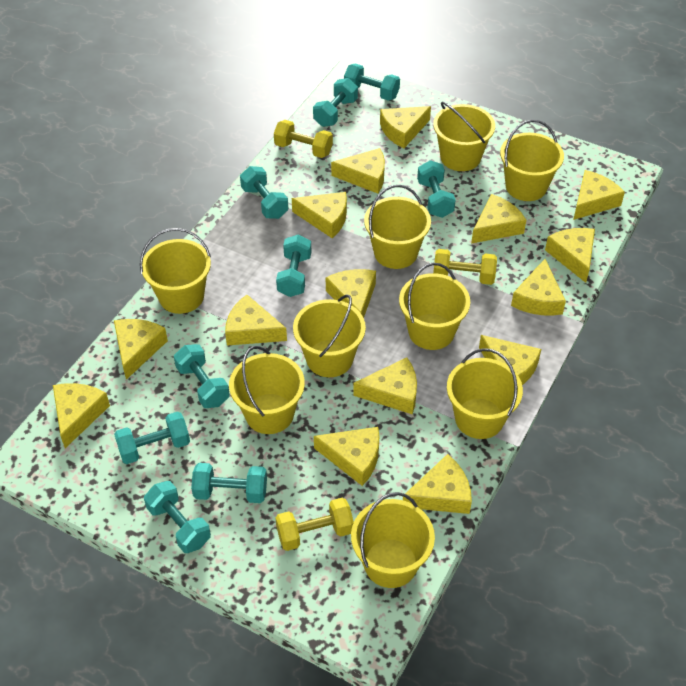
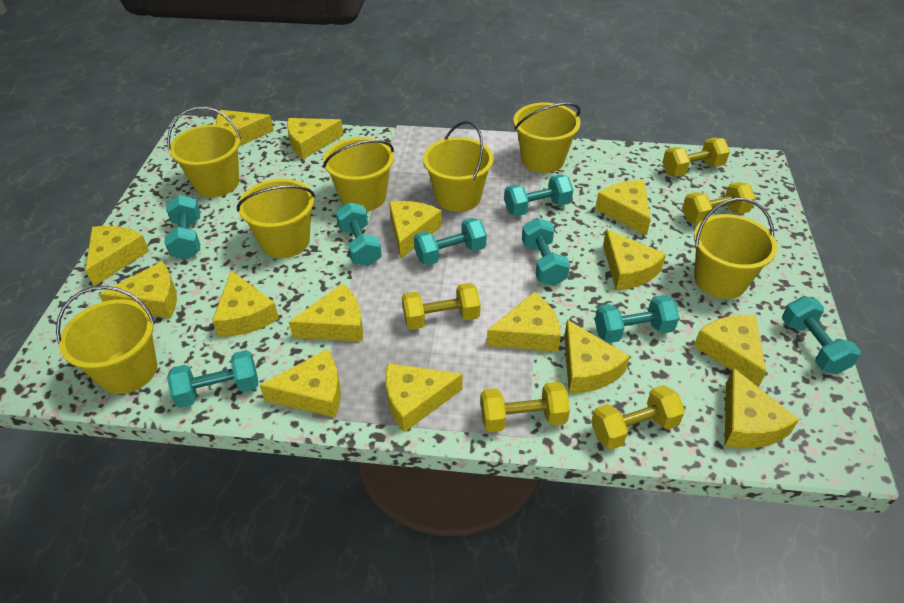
turquoise dumbbell: 9 -> 8
yellow bucket: 9 -> 7
yellow dumbbell: 3 -> 5

